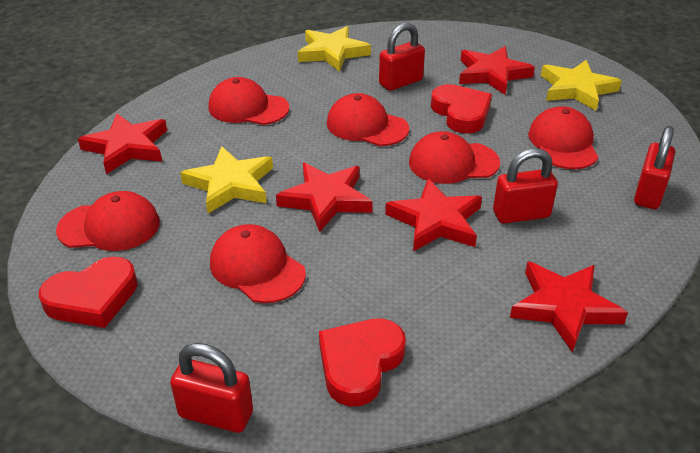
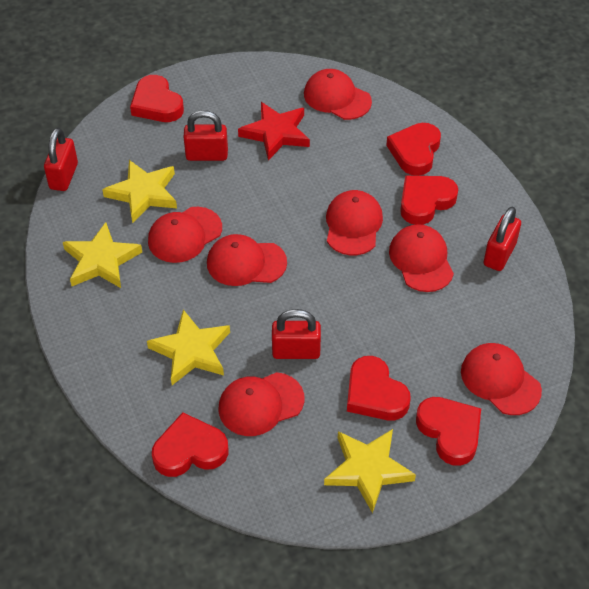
red cap: 6 -> 7
red heart: 3 -> 6
red star: 5 -> 1
yellow star: 3 -> 4

